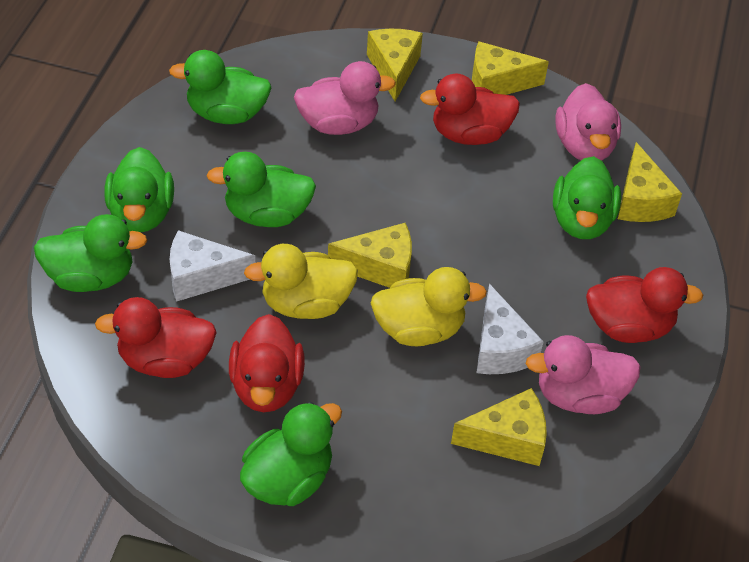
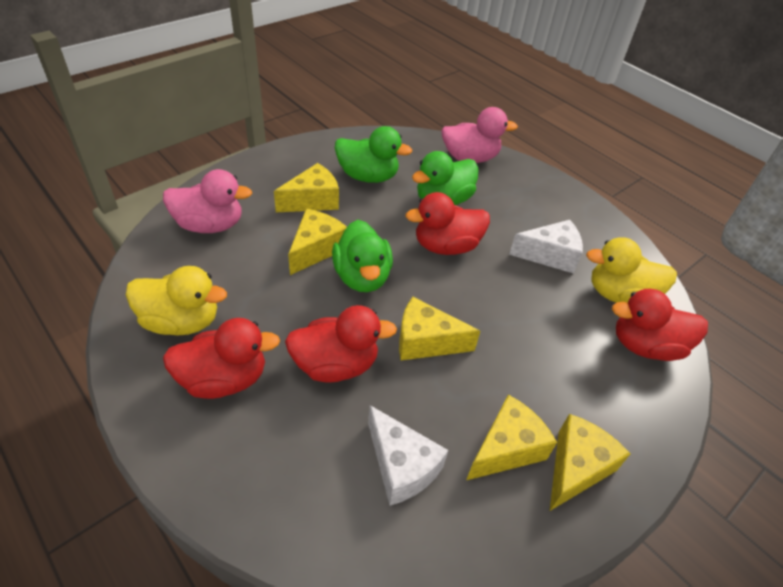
green duck: 6 -> 3
pink duck: 3 -> 2

